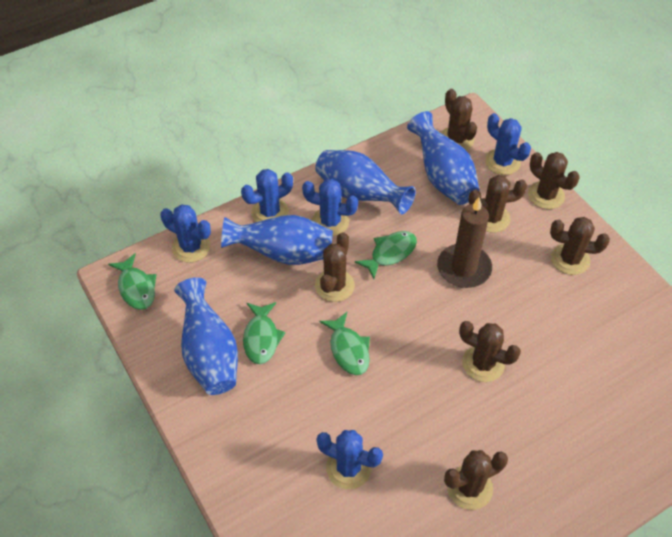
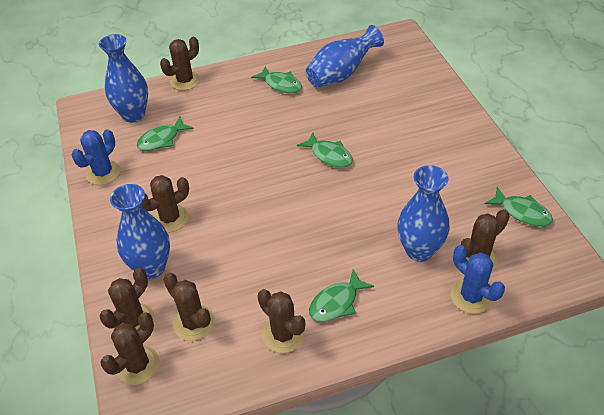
blue cactus: 5 -> 2
brown candle: 1 -> 0
green fish: 4 -> 5

